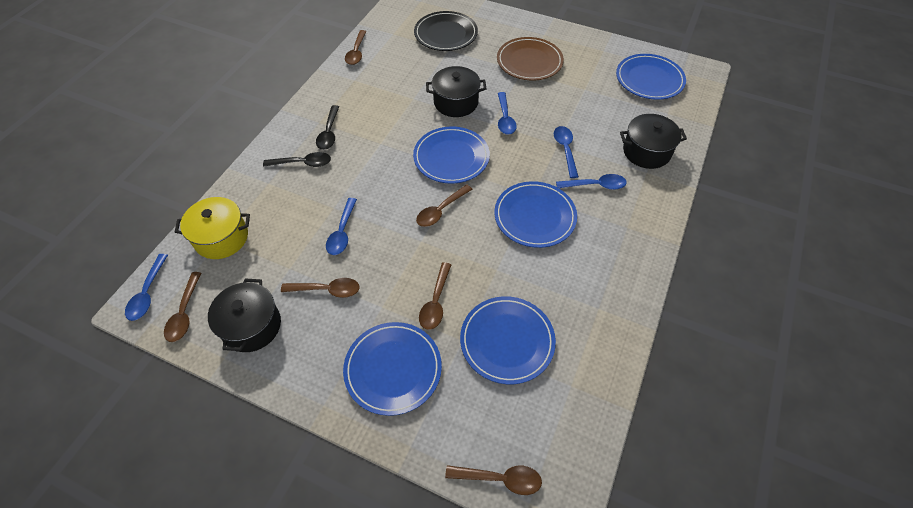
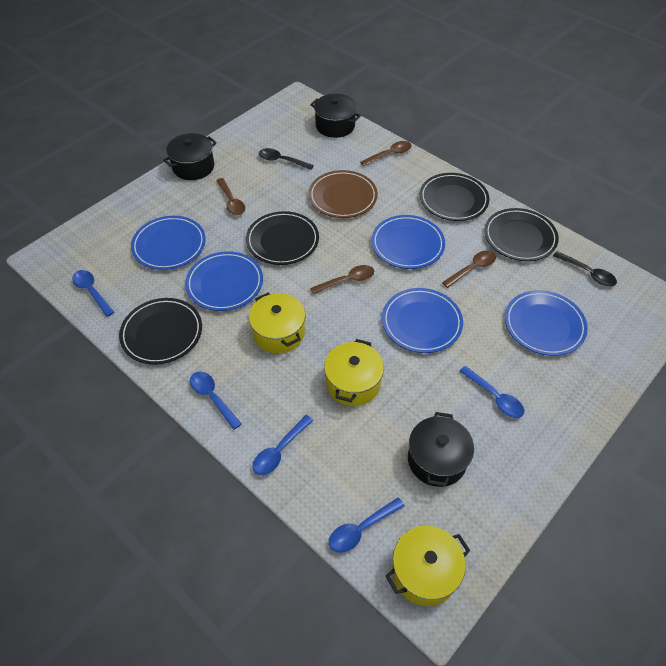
black plate: 1 -> 4
brown spoon: 6 -> 4
yellow pot: 1 -> 3

